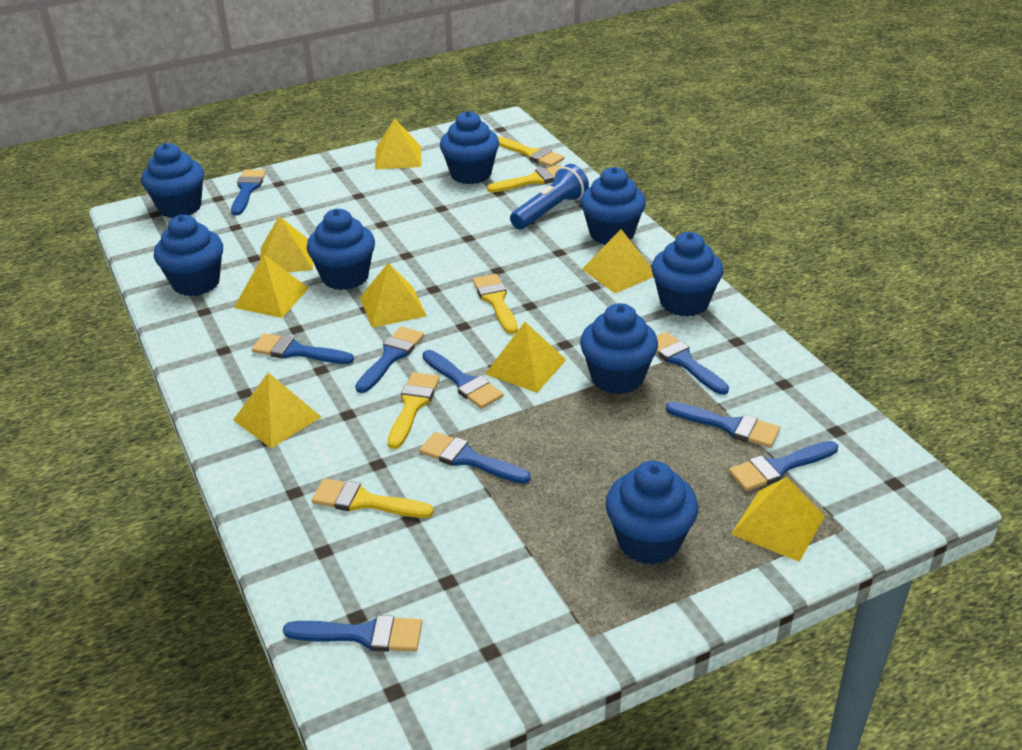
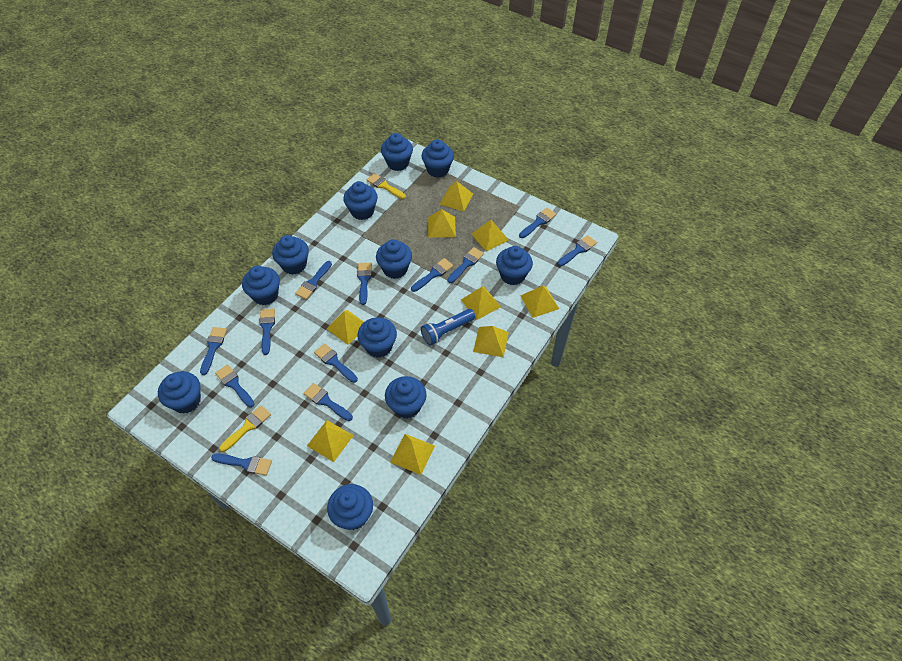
blue brush: 9 -> 12
blue cupcake: 8 -> 11
yellow brush: 5 -> 2
yellow pyramid: 8 -> 9

